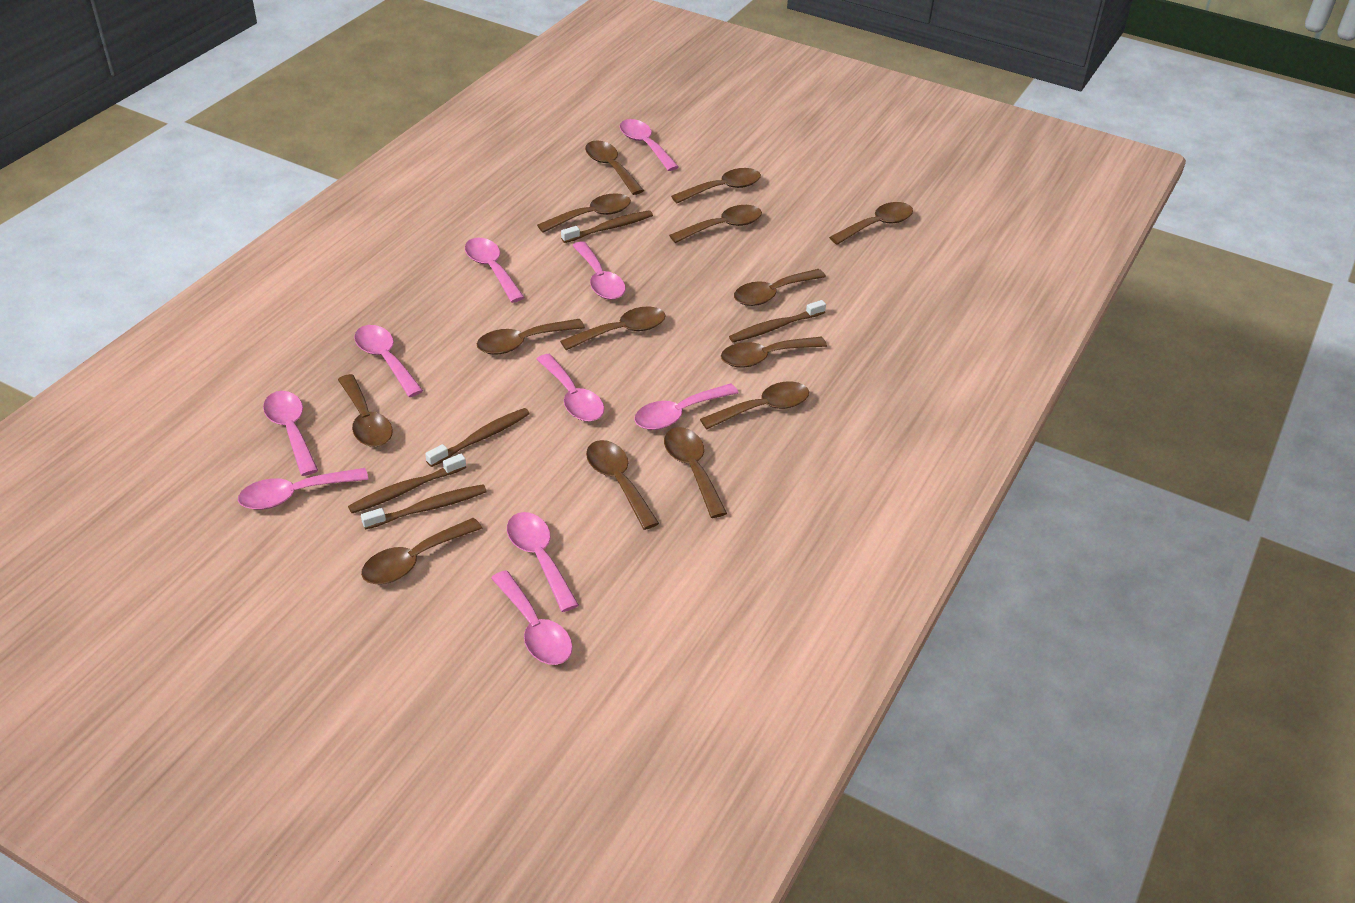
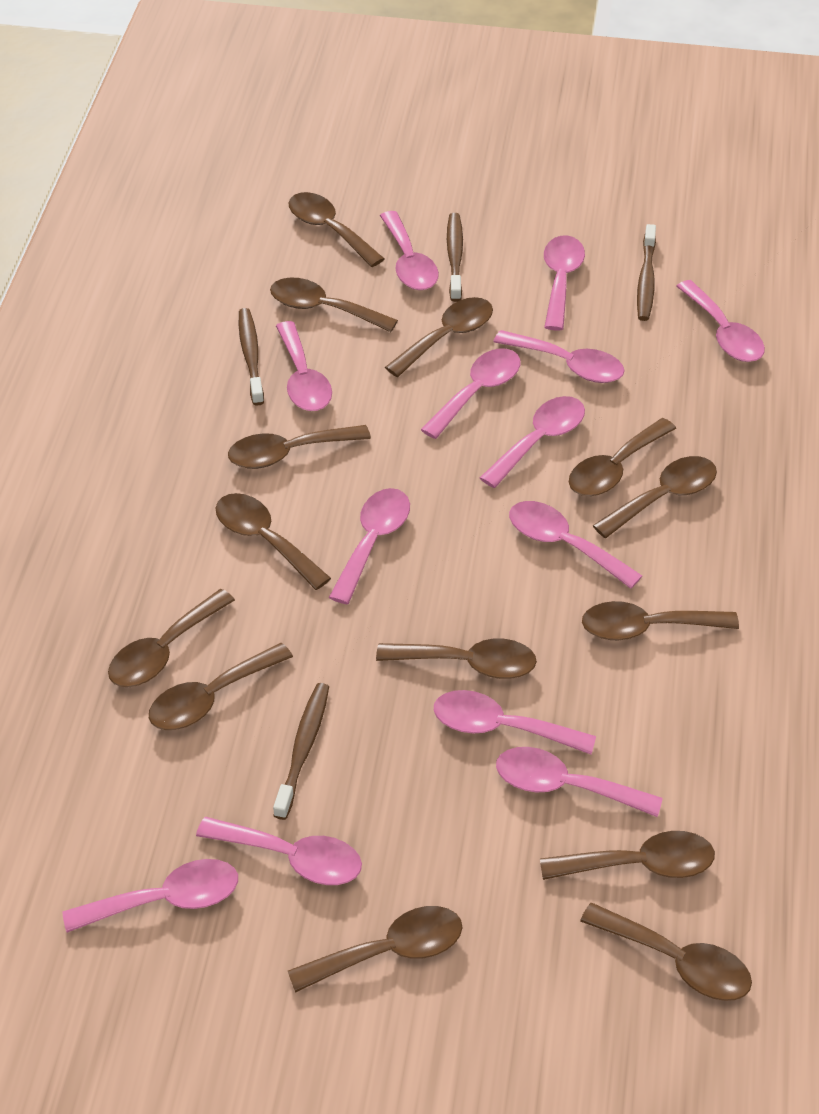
brown toothbrush: 5 -> 4
pink spoon: 10 -> 13

